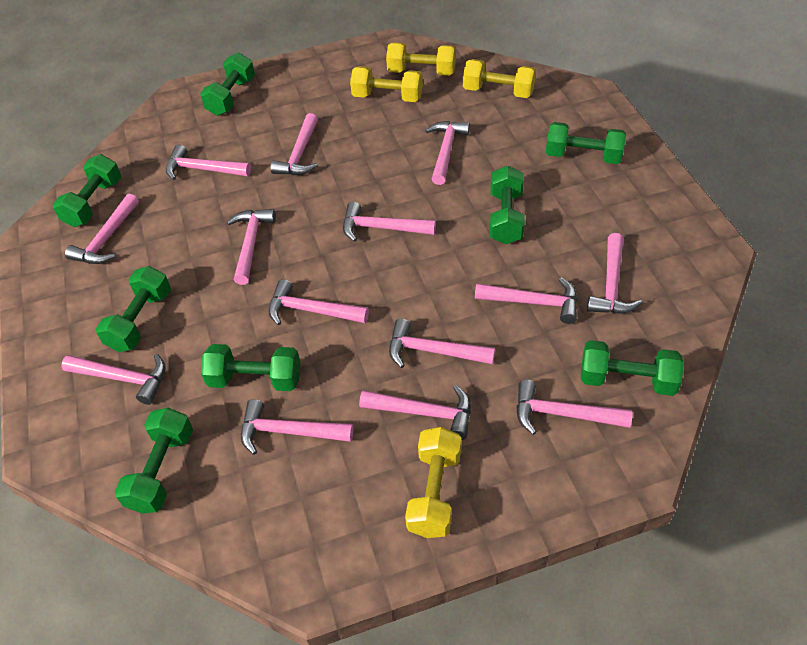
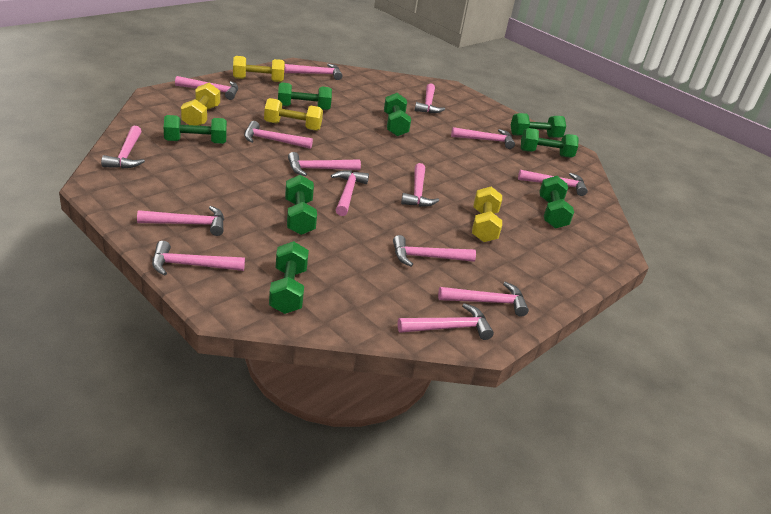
pink hammer: 14 -> 15

